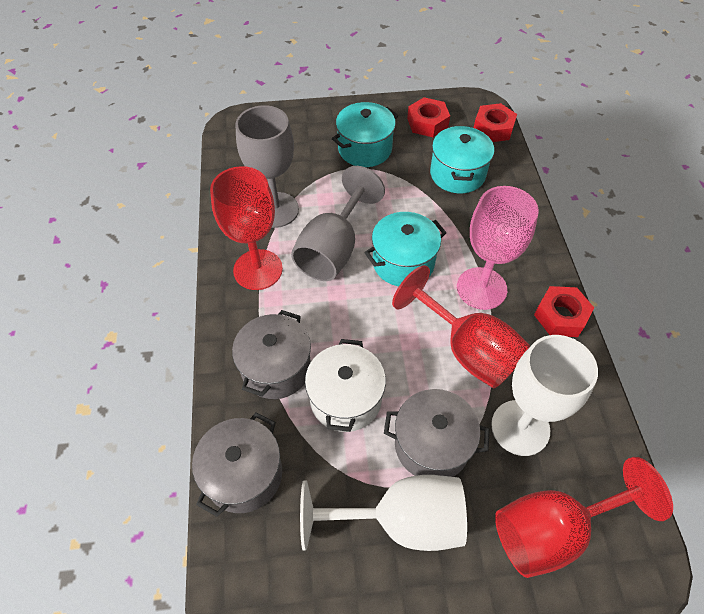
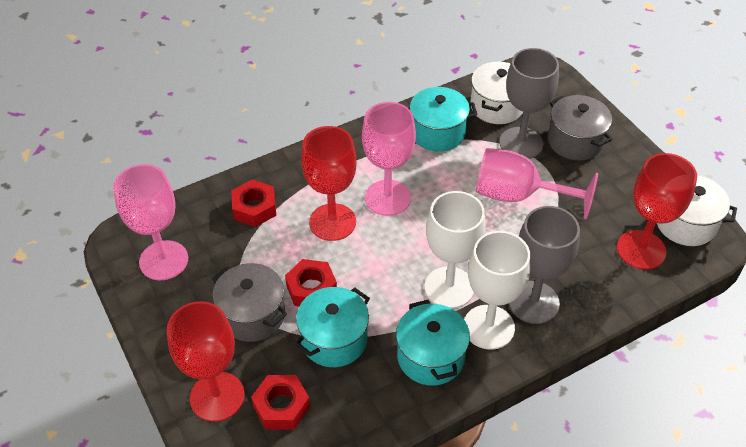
grey pot: 3 -> 2
pink goblet: 1 -> 3
white pot: 1 -> 2

